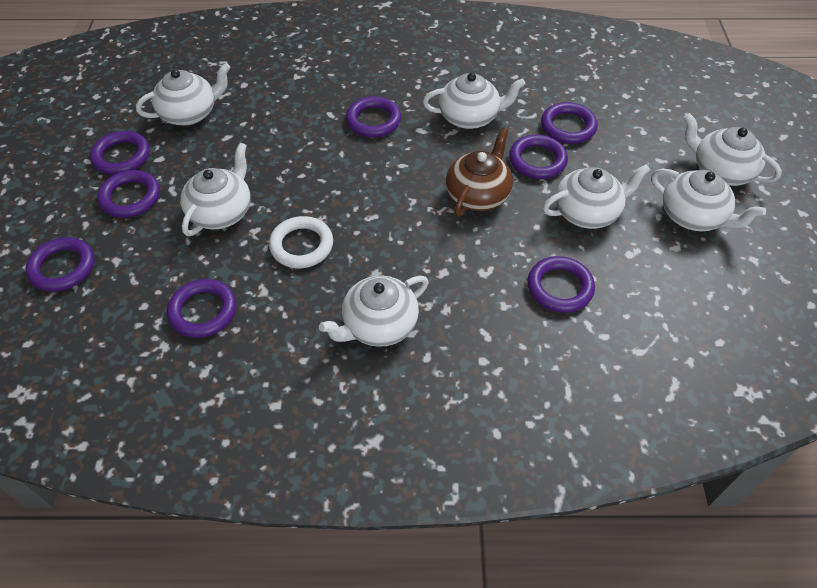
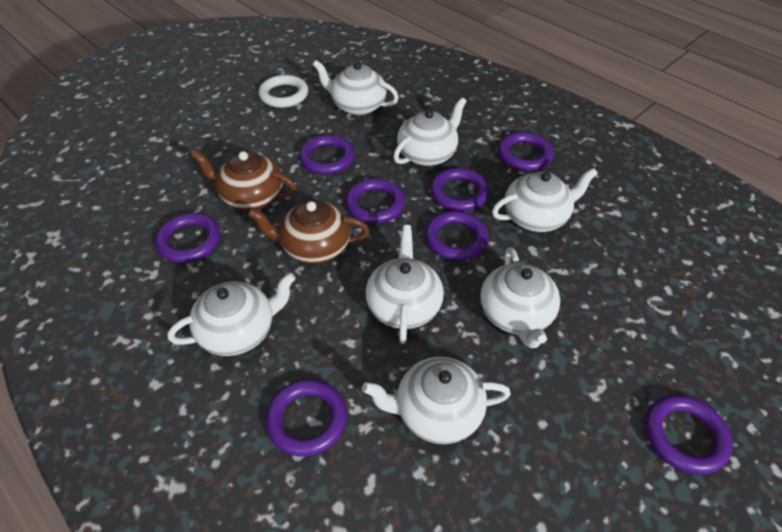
brown teapot: 1 -> 2

